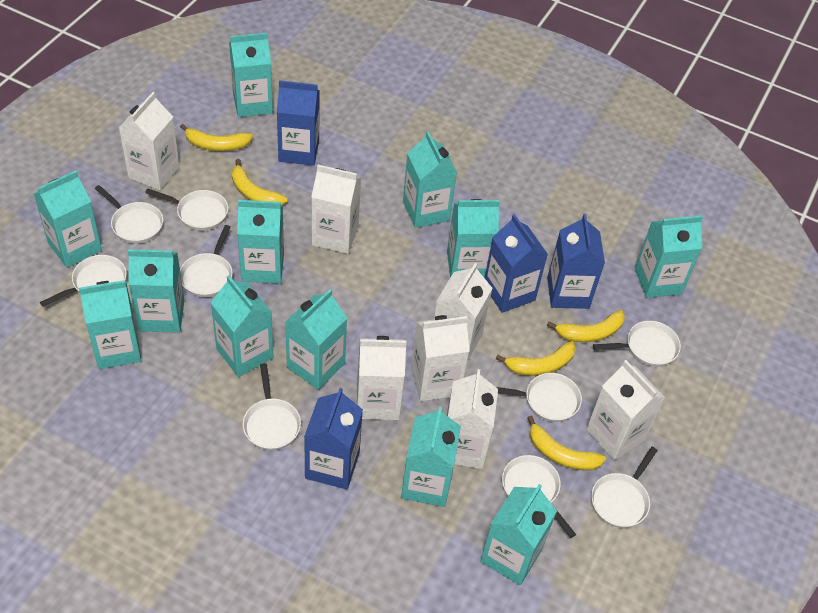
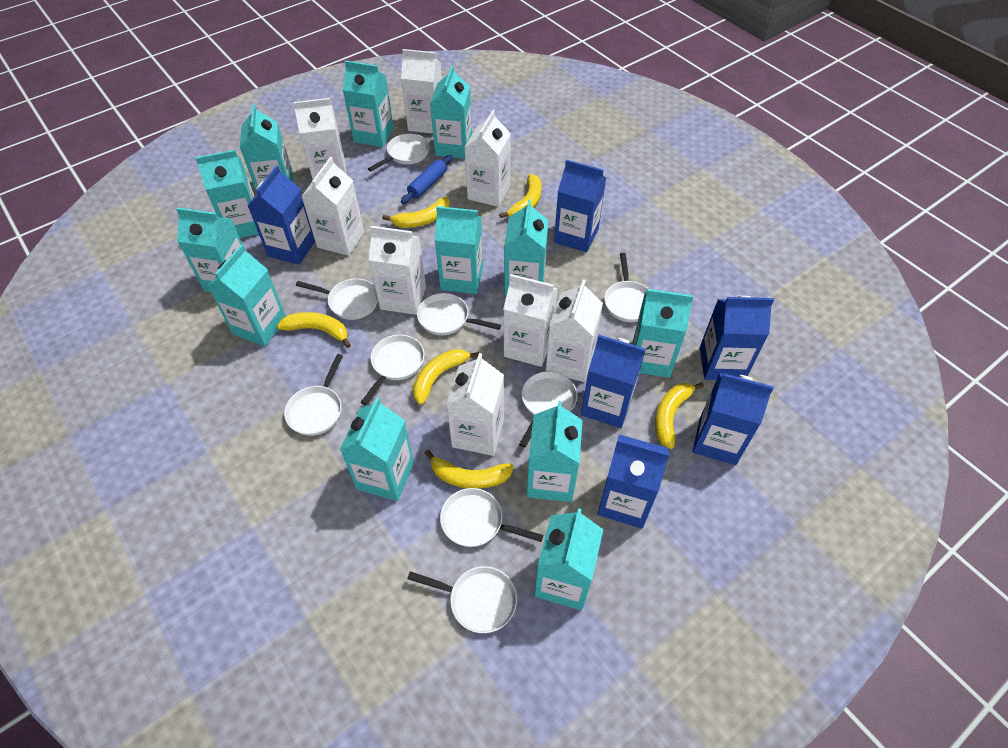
blue carton: 4 -> 6
blue rolling pin: 0 -> 1
white carton: 7 -> 8
yellow banana: 5 -> 6

